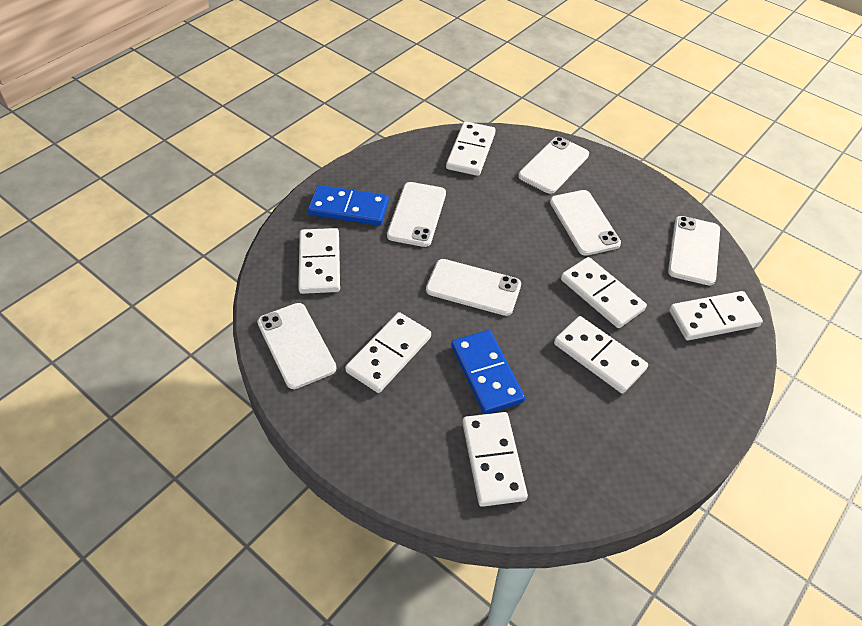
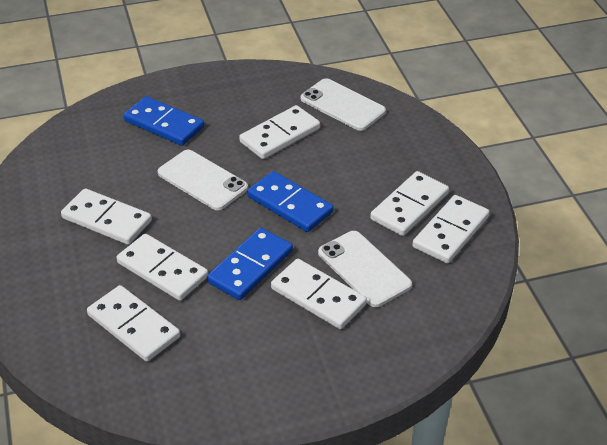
blue domino: 2 -> 3
white phone: 6 -> 3

